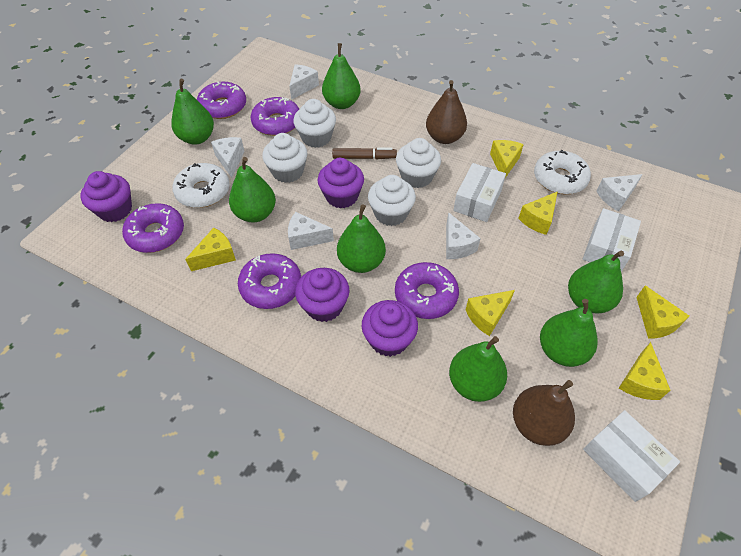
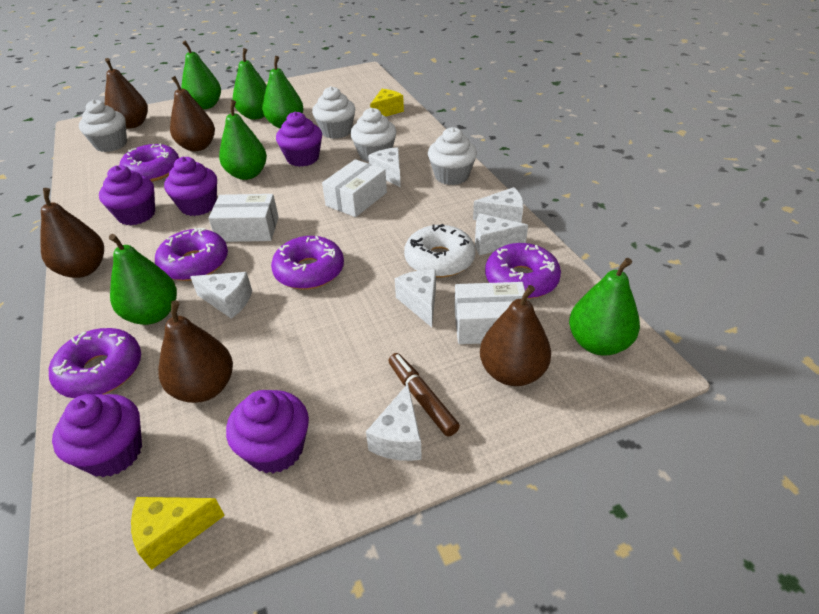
brown pear: 2 -> 5
green pear: 7 -> 6
purple cupcake: 4 -> 5
white cheese: 5 -> 6
white donut: 2 -> 1
yellow cheese: 6 -> 2

